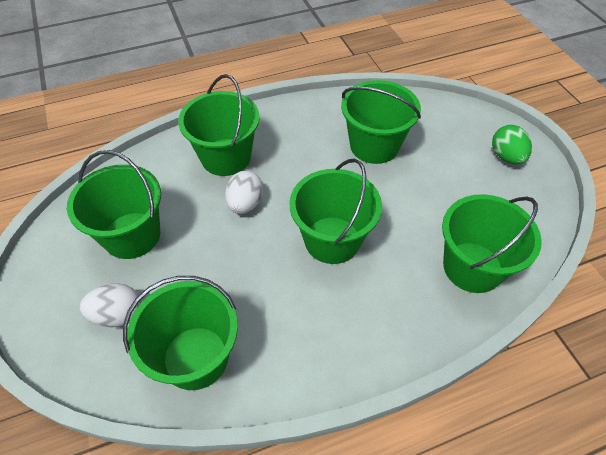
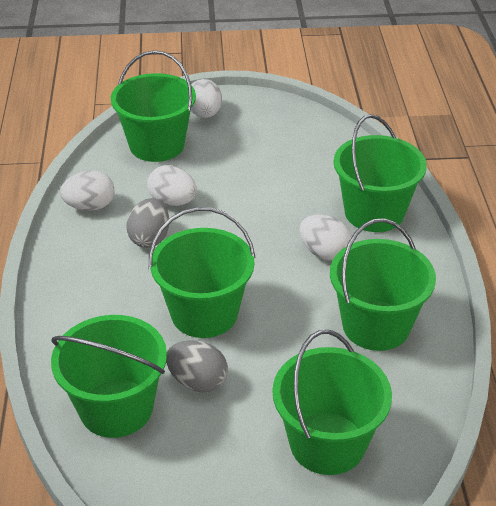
green egg: 1 -> 0
grey egg: 0 -> 2
white egg: 2 -> 4

